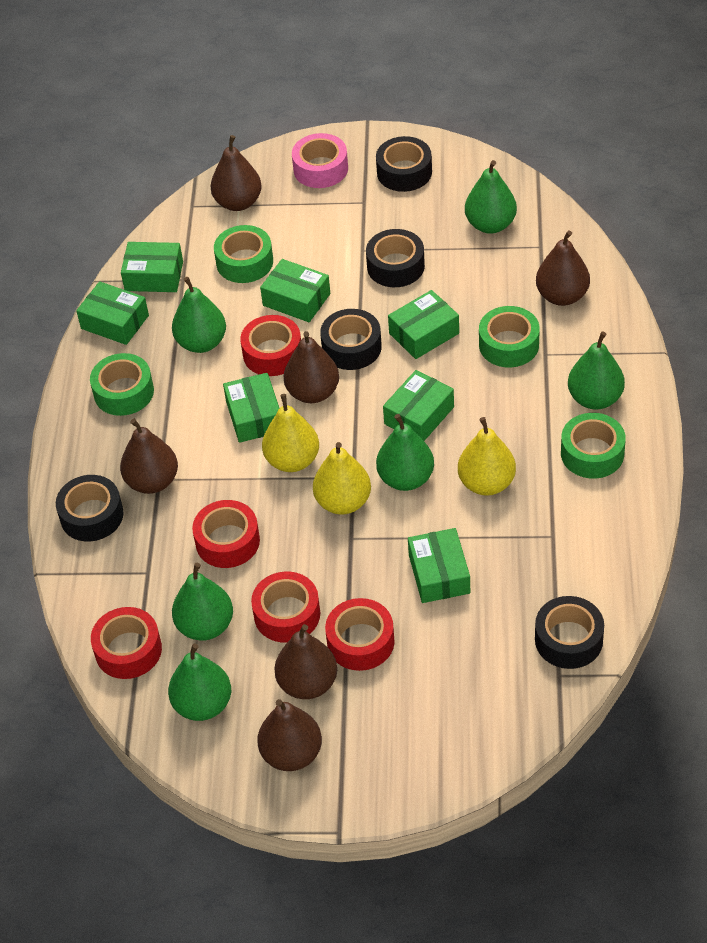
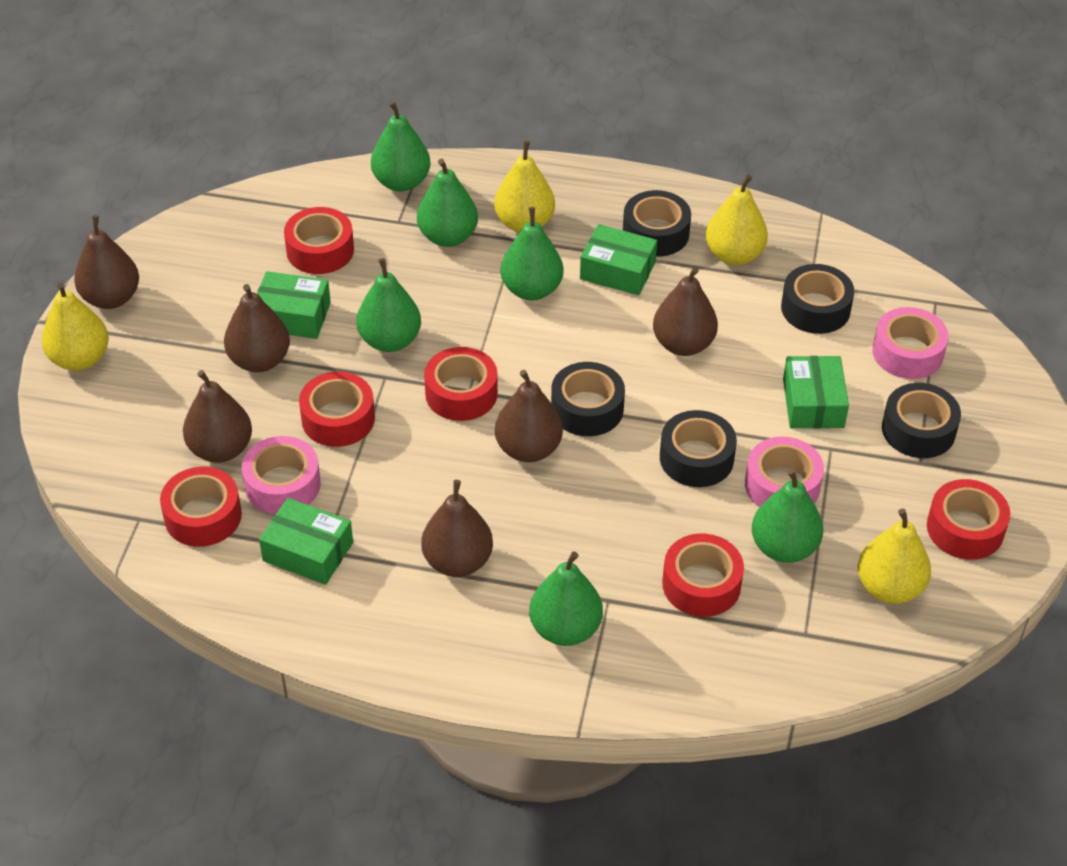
green box: 7 -> 4
green tape: 4 -> 0
pink tape: 1 -> 3
red tape: 5 -> 6
yellow pear: 3 -> 4

